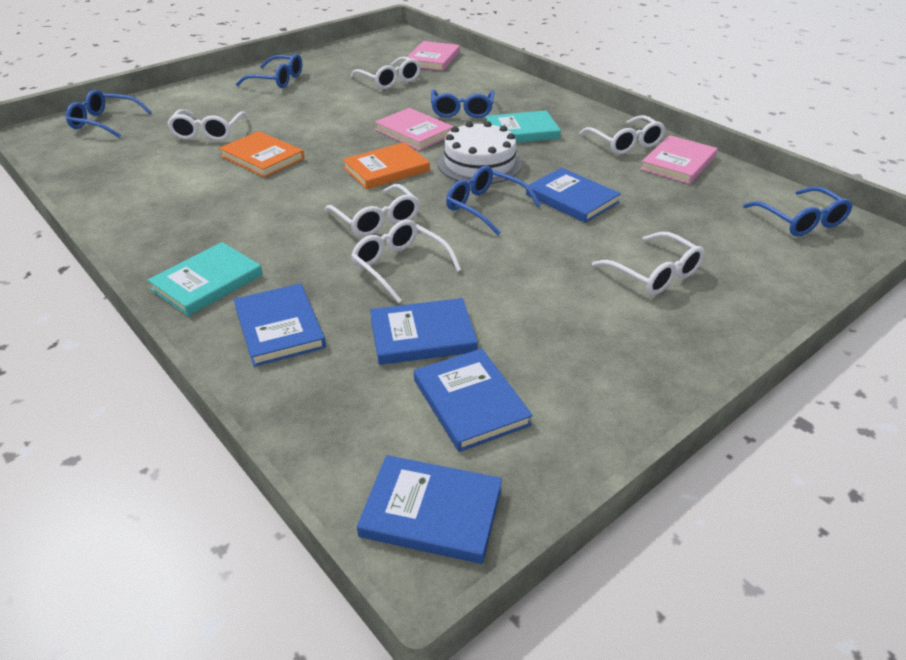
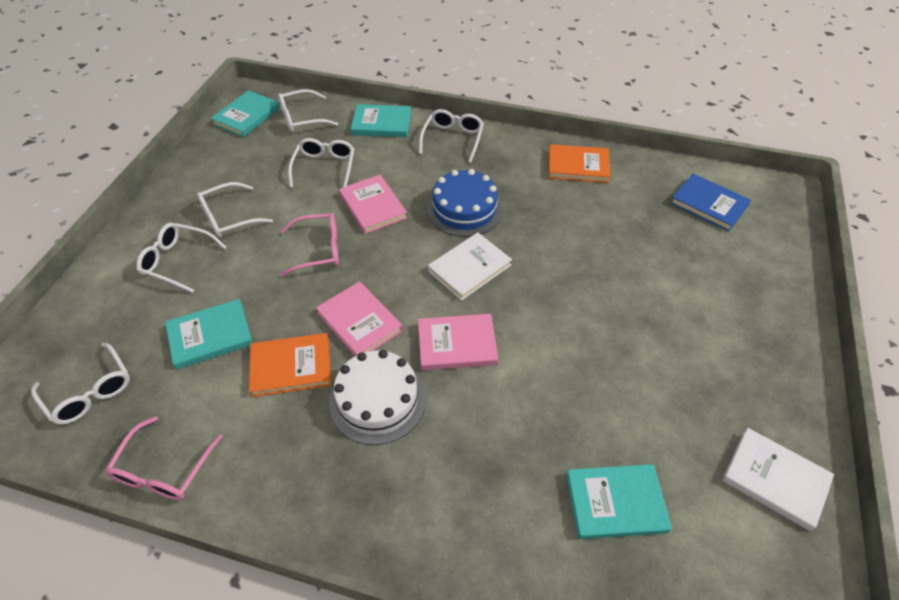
blue book: 5 -> 1
blue cake: 0 -> 1
blue glasses: 5 -> 0
pink glasses: 0 -> 2
turquoise book: 2 -> 4
white book: 0 -> 2

